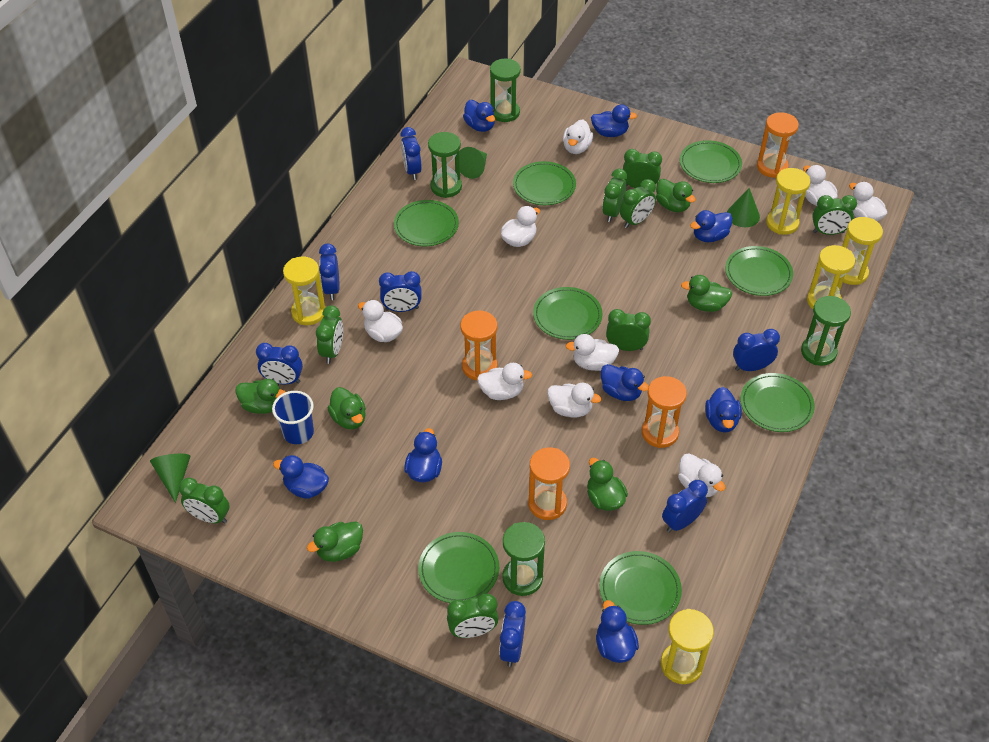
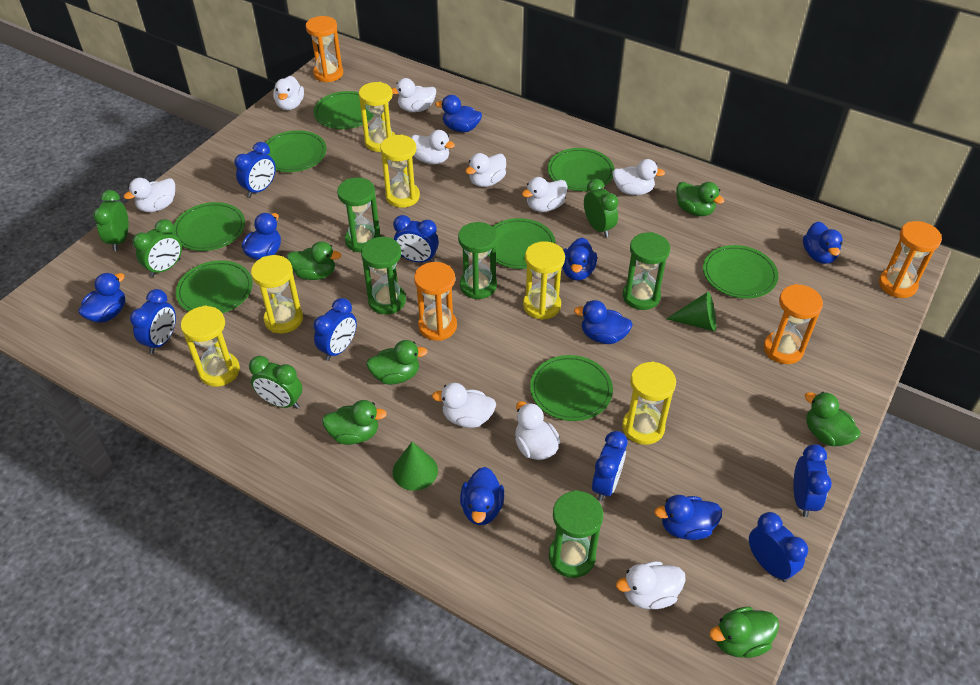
blue cup: 1 -> 0
green clock: 8 -> 4
green cone: 3 -> 2
green hourglass: 4 -> 5
white duck: 9 -> 10
yellow hourglass: 5 -> 6

